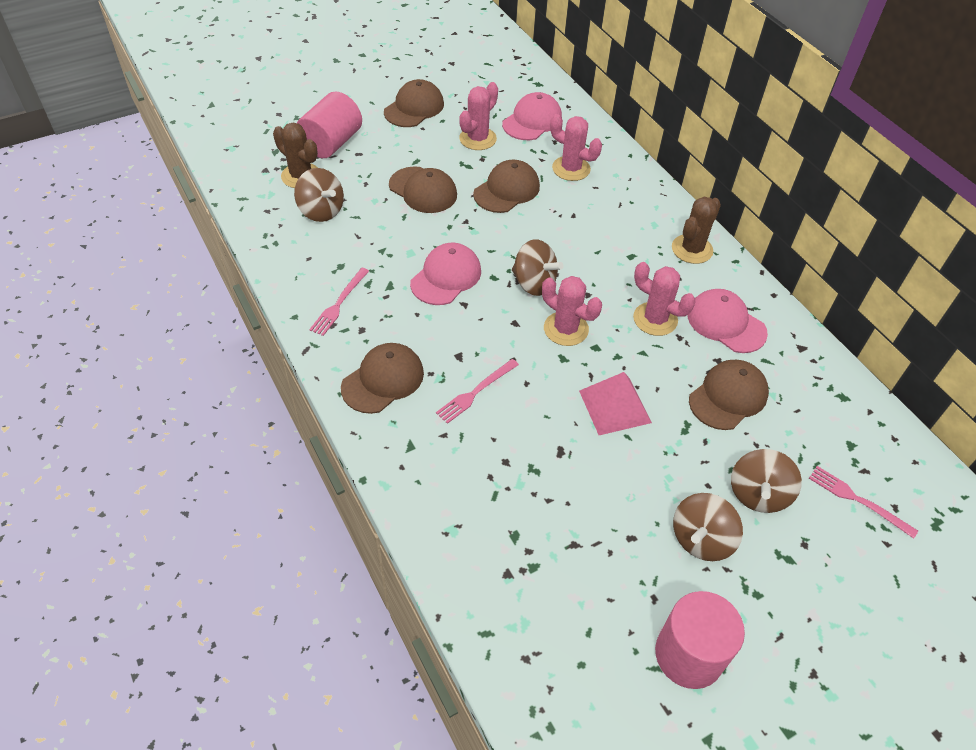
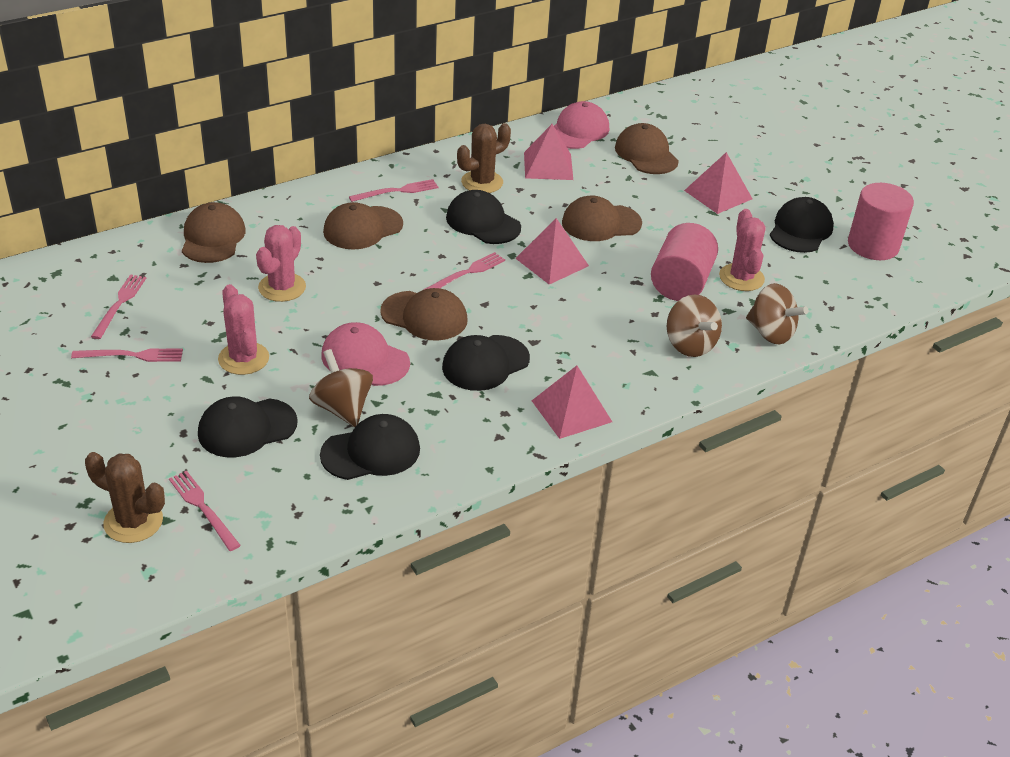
black cap: 0 -> 5
brown spinning top: 4 -> 3
pink cactus: 4 -> 3
pink cap: 3 -> 2
pink fork: 3 -> 5
pink pyramid: 1 -> 4

